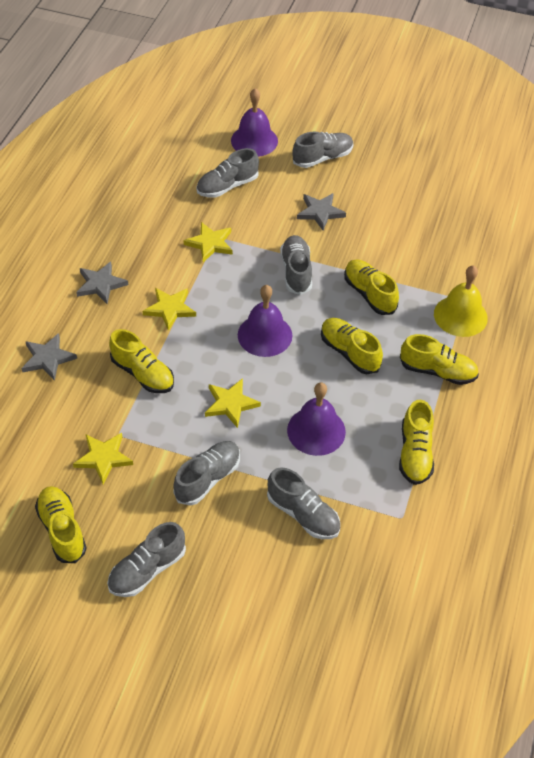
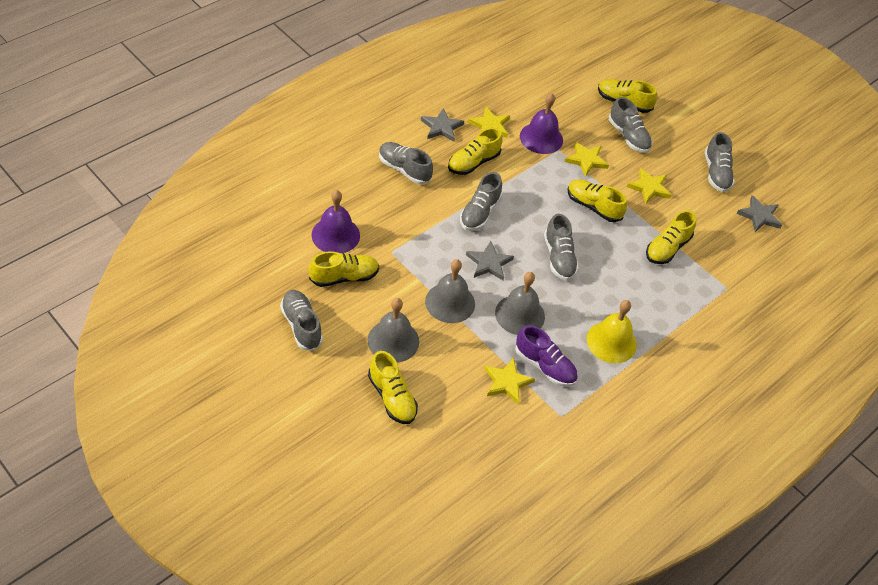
grey bell: 0 -> 3
purple bell: 3 -> 2
purple shoe: 0 -> 1

